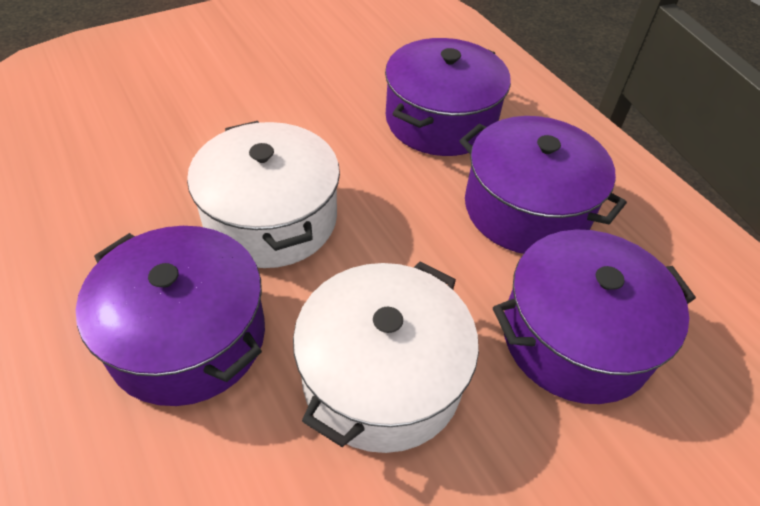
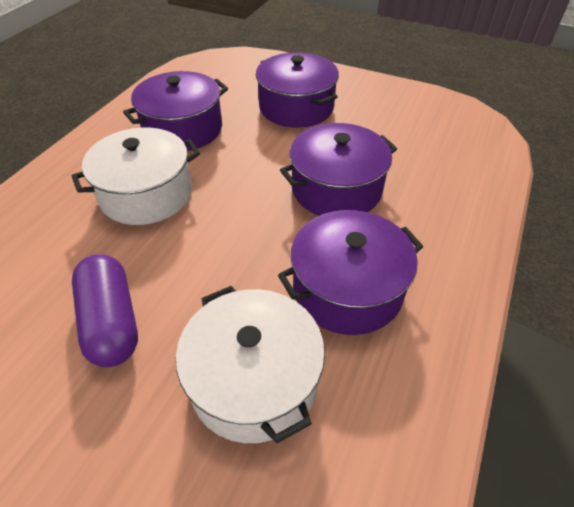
purple capsule: 0 -> 1

